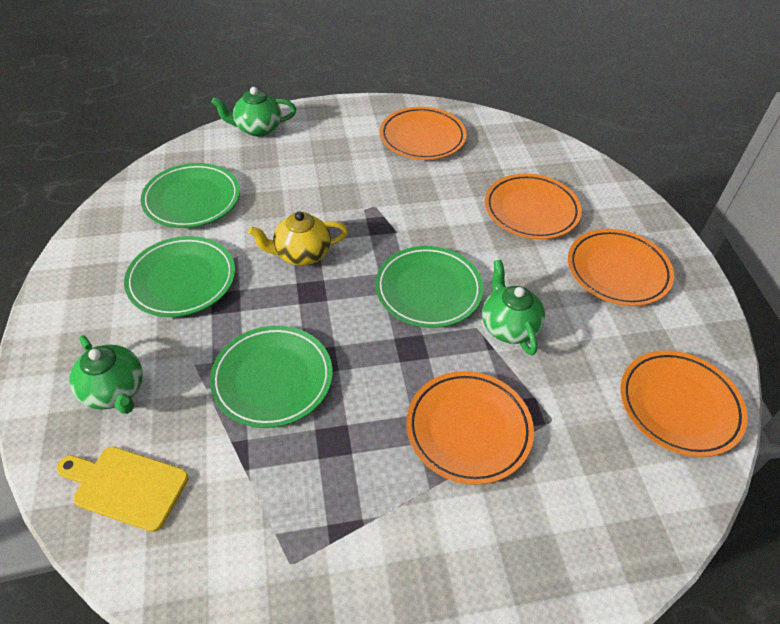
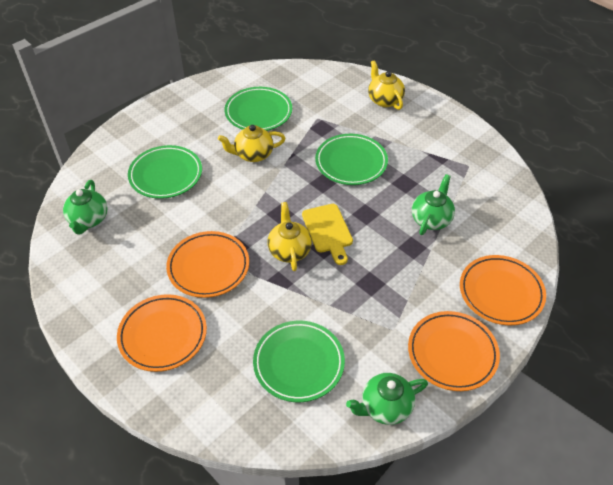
orange plate: 5 -> 4
yellow teapot: 1 -> 3

